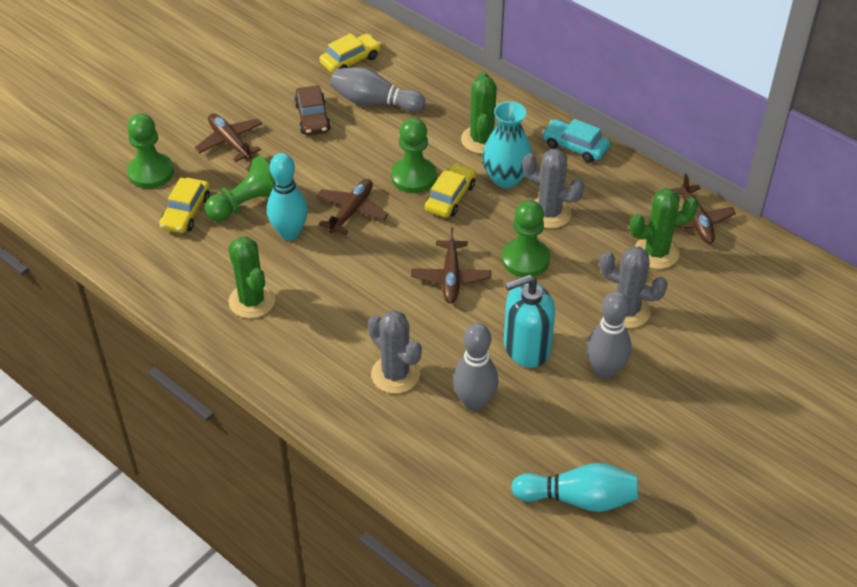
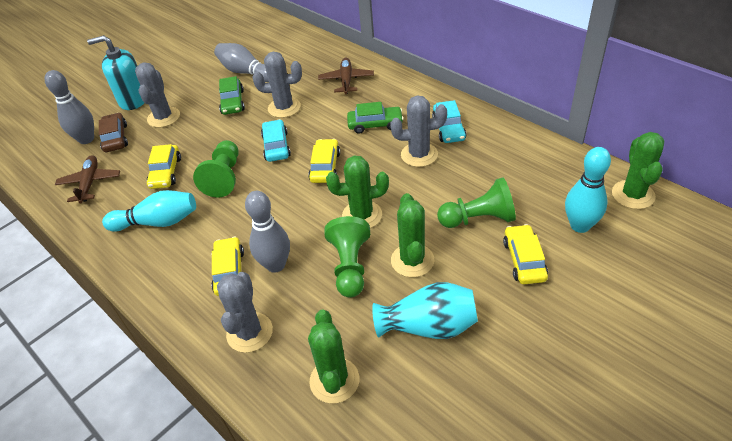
brown plane: 4 -> 2
green cactus: 3 -> 4
green car: 0 -> 2
green pawn: 4 -> 3
grey cactus: 3 -> 4
turquoise car: 1 -> 2
yellow car: 3 -> 4

